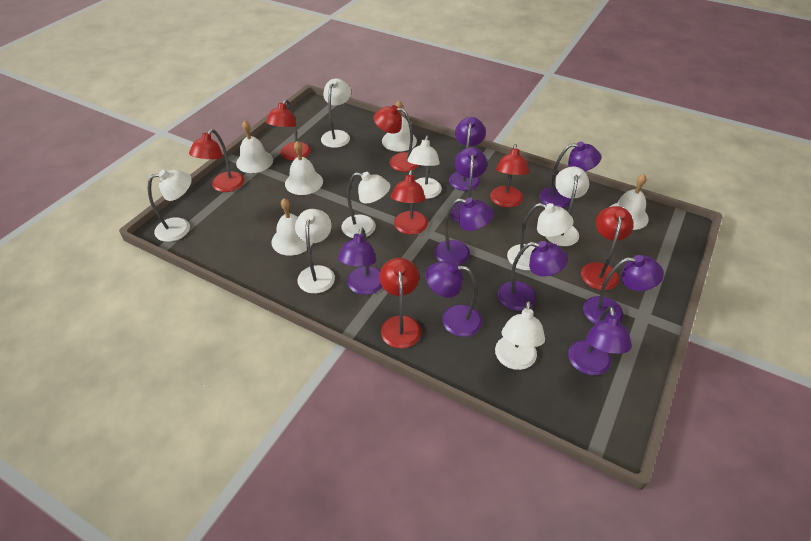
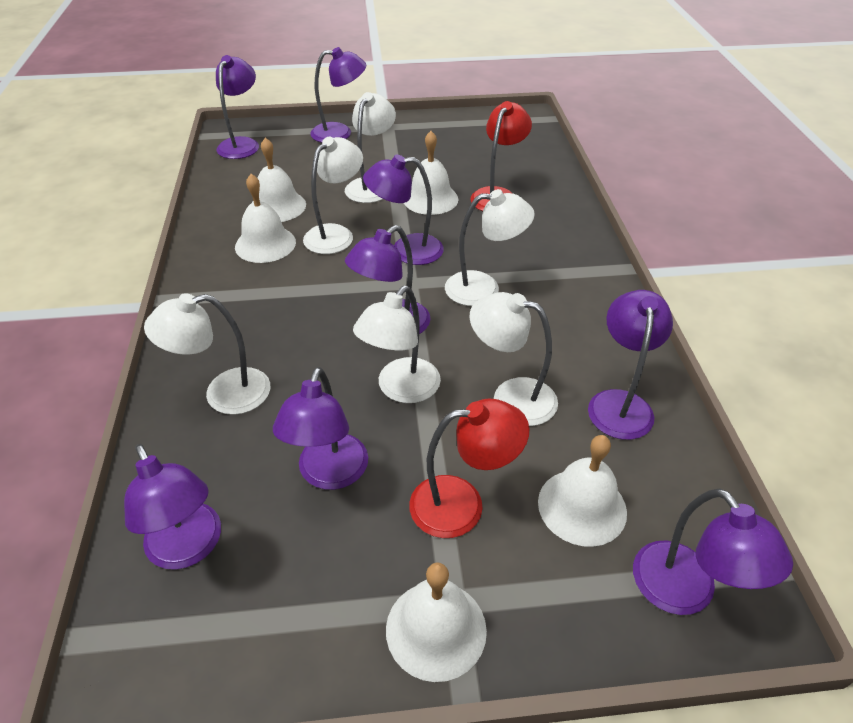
purple lamp: 9 -> 8
red lamp: 7 -> 2
white lamp: 8 -> 6

